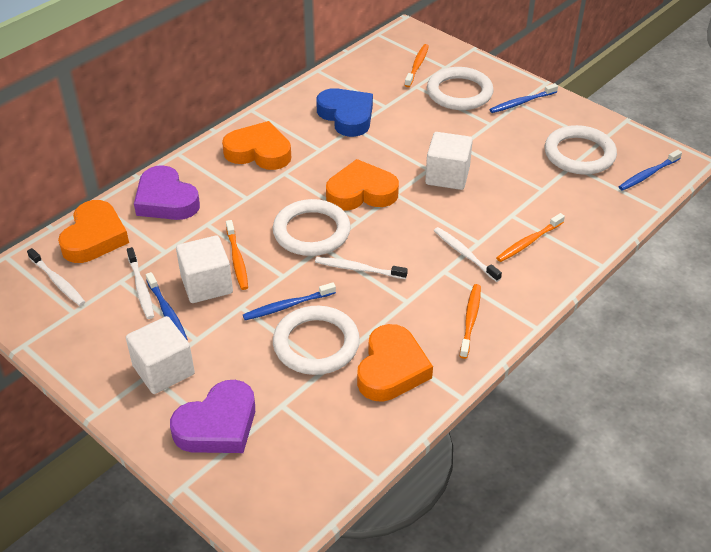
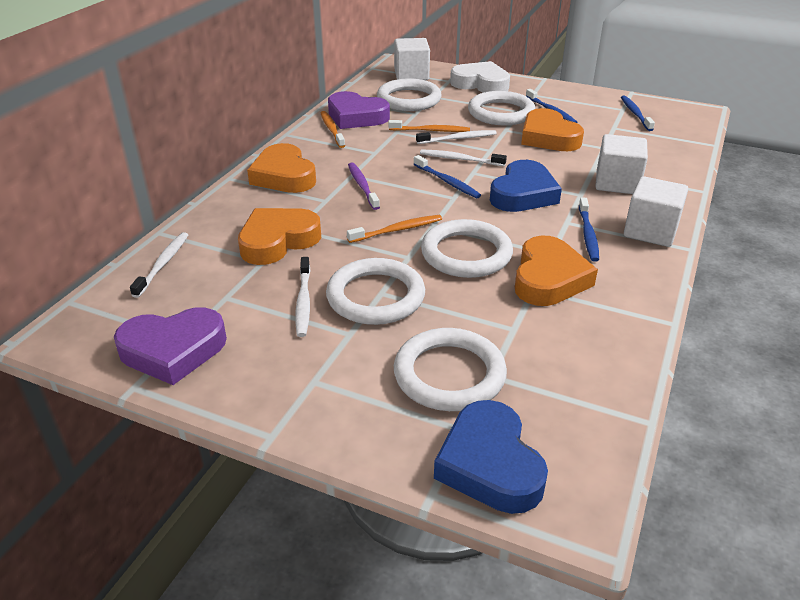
blue heart: 1 -> 2
orange toothbrush: 4 -> 3
purple toothbrush: 0 -> 1
white heart: 0 -> 1
white ring: 4 -> 5

